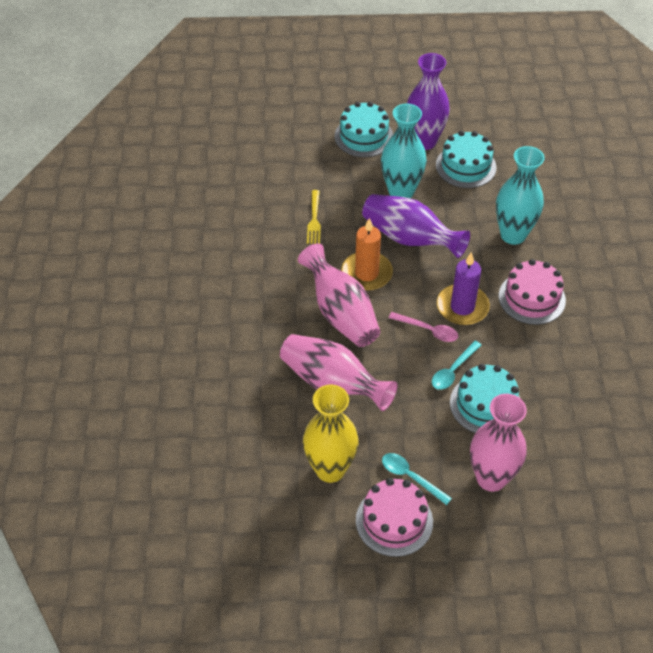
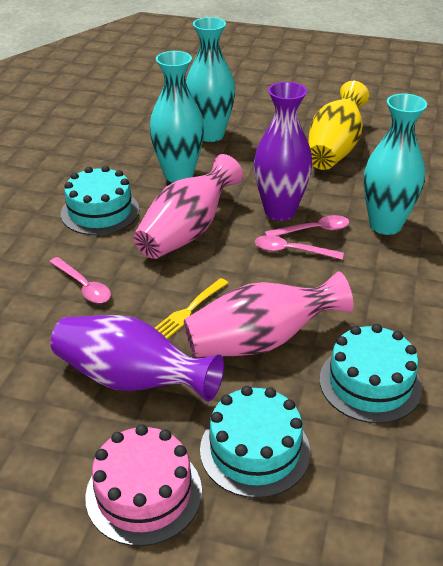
orange candle: 1 -> 0
pink cake: 2 -> 1
pink spoon: 1 -> 3
pink vase: 3 -> 2
purple candle: 1 -> 0
turquoise spoon: 2 -> 0
turquoise vase: 2 -> 3

